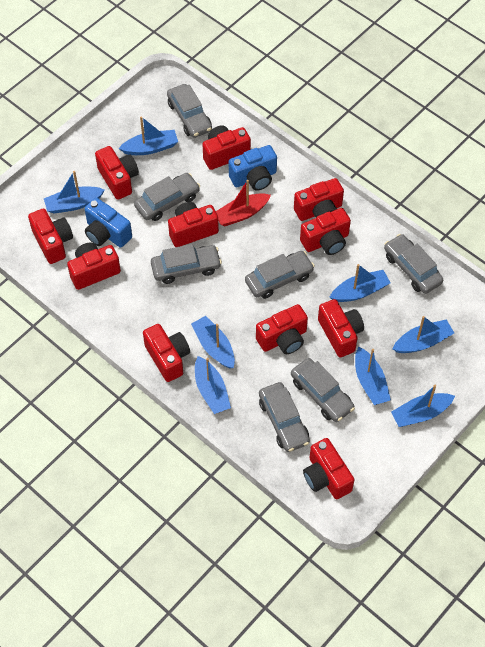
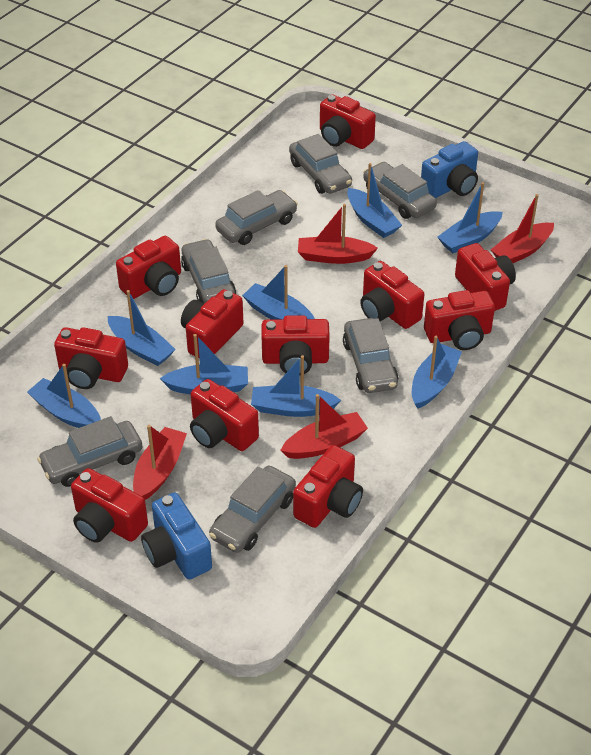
red boat: 1 -> 4

